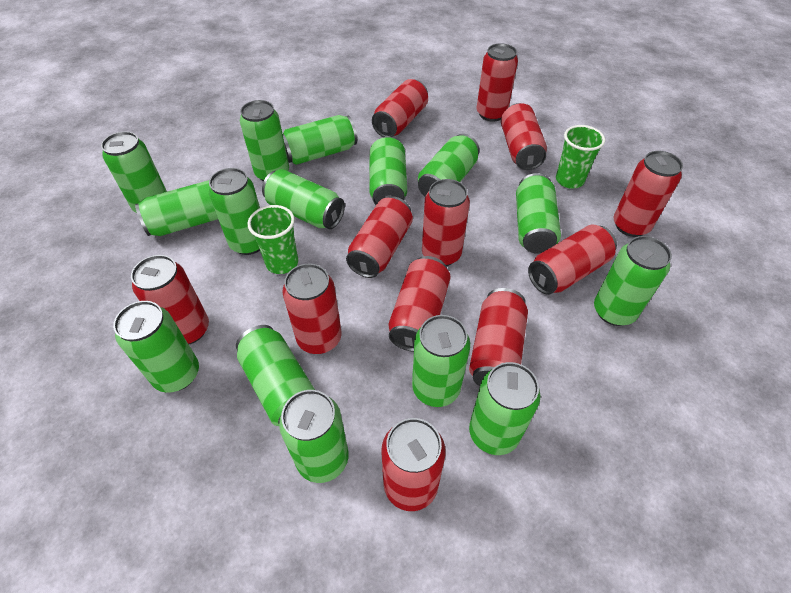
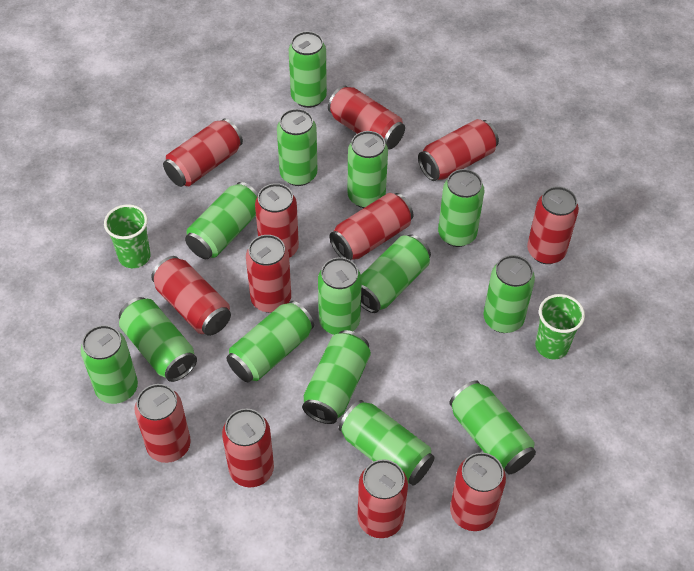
green can: 15 -> 14

